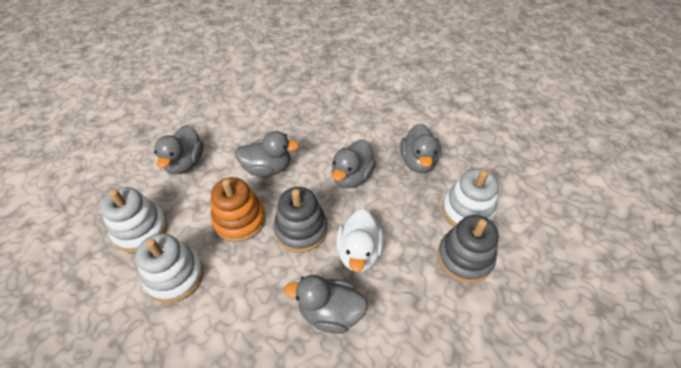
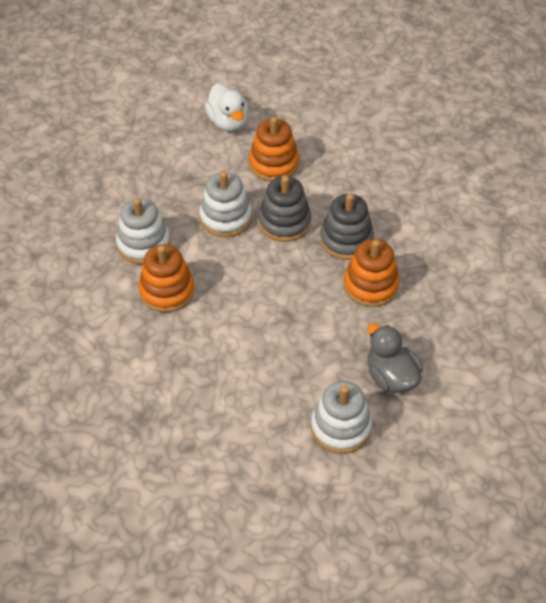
grey duck: 5 -> 1
orange stacking toy: 1 -> 3

